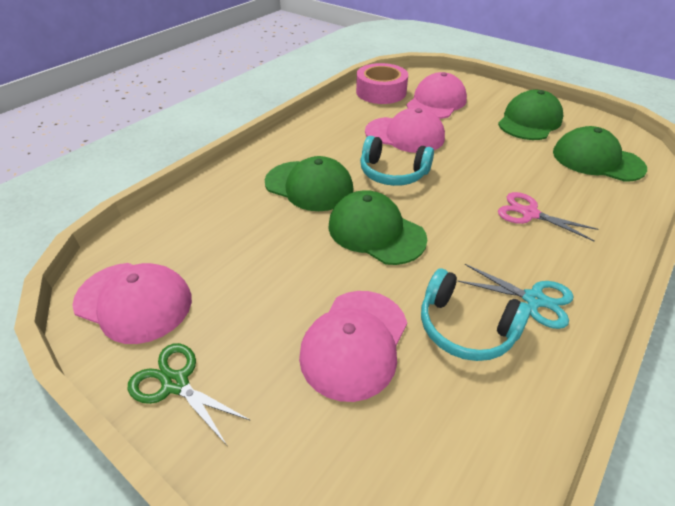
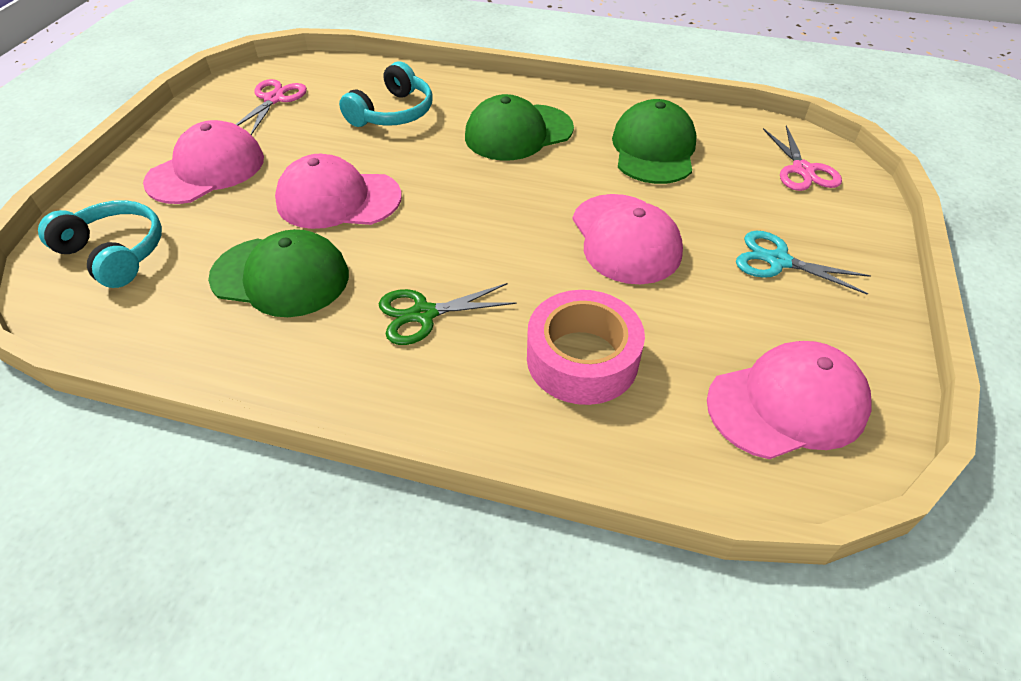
green cap: 4 -> 3
pink scissors: 1 -> 2

